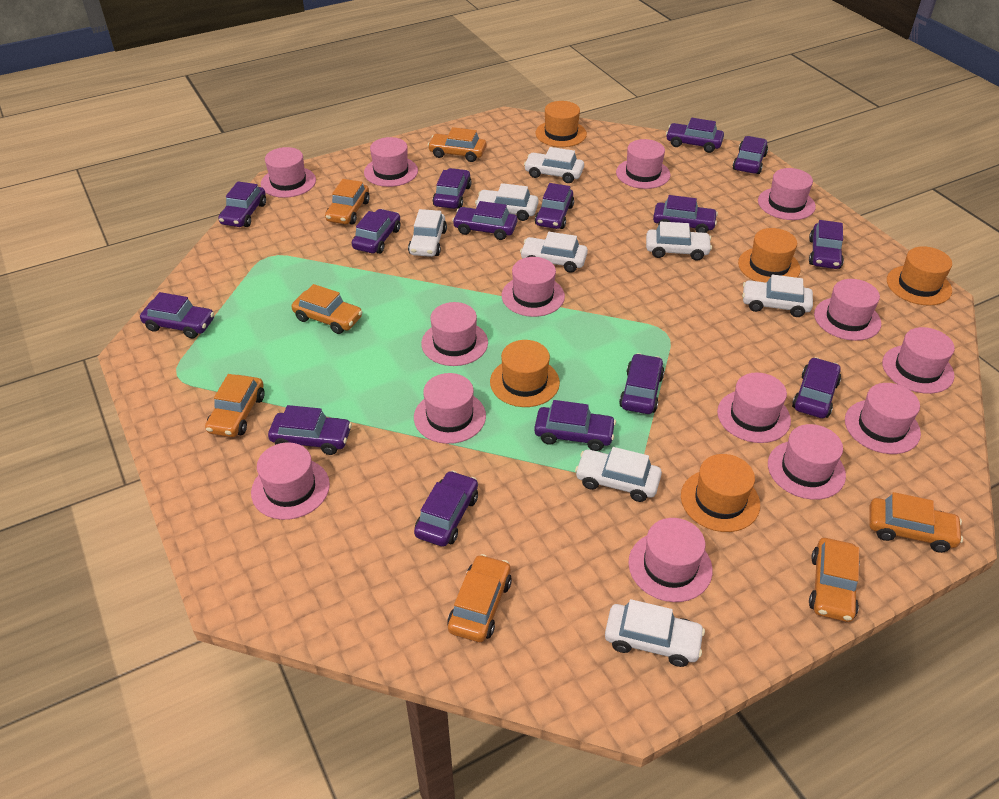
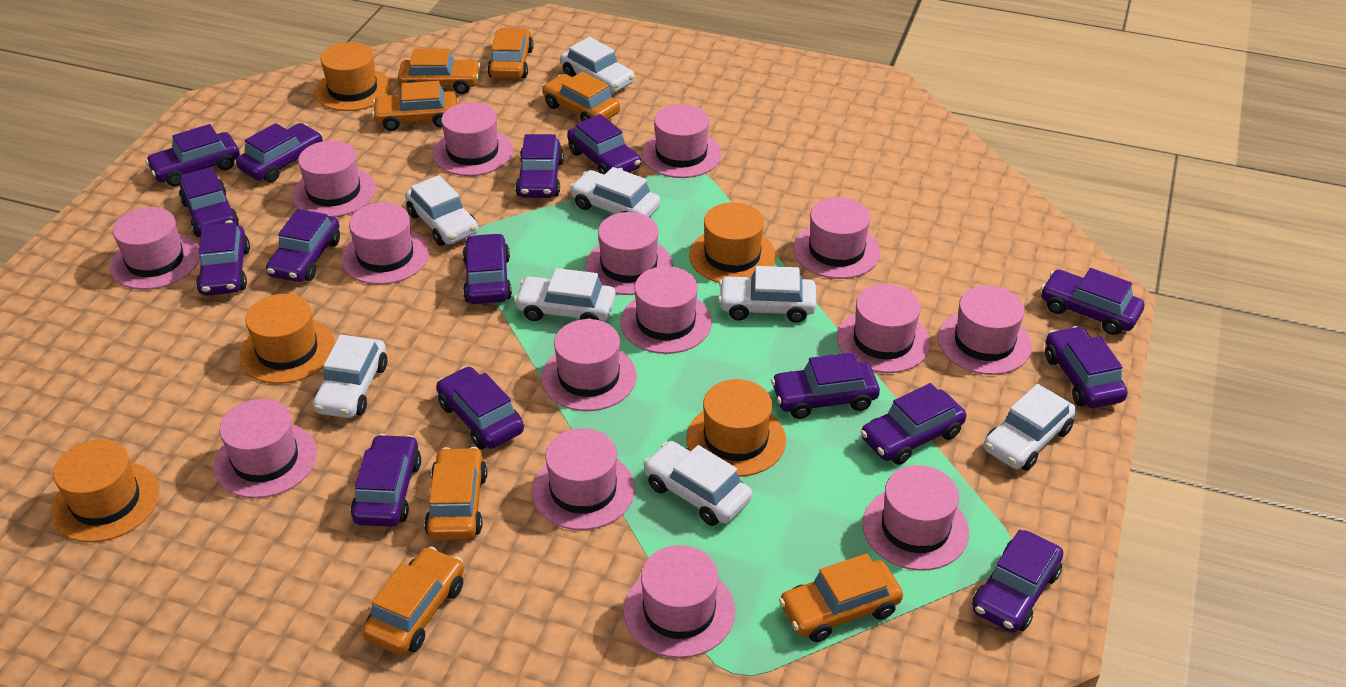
pink hat: 14 -> 15

